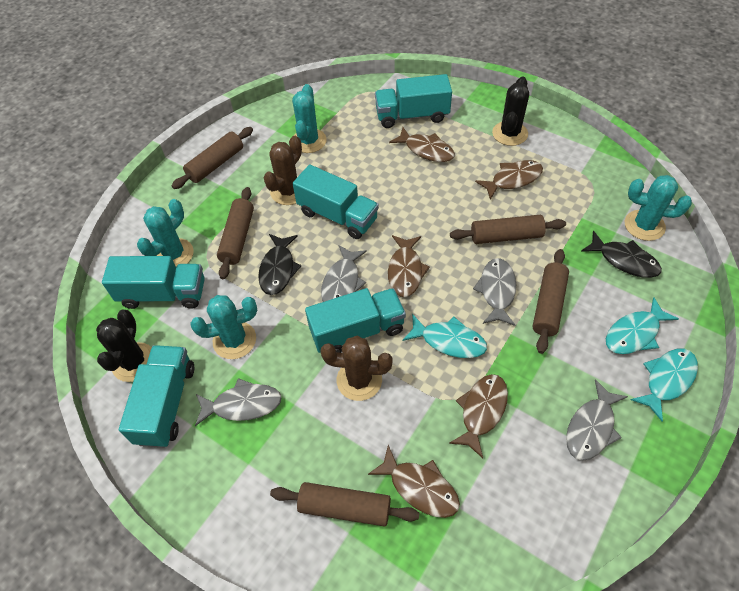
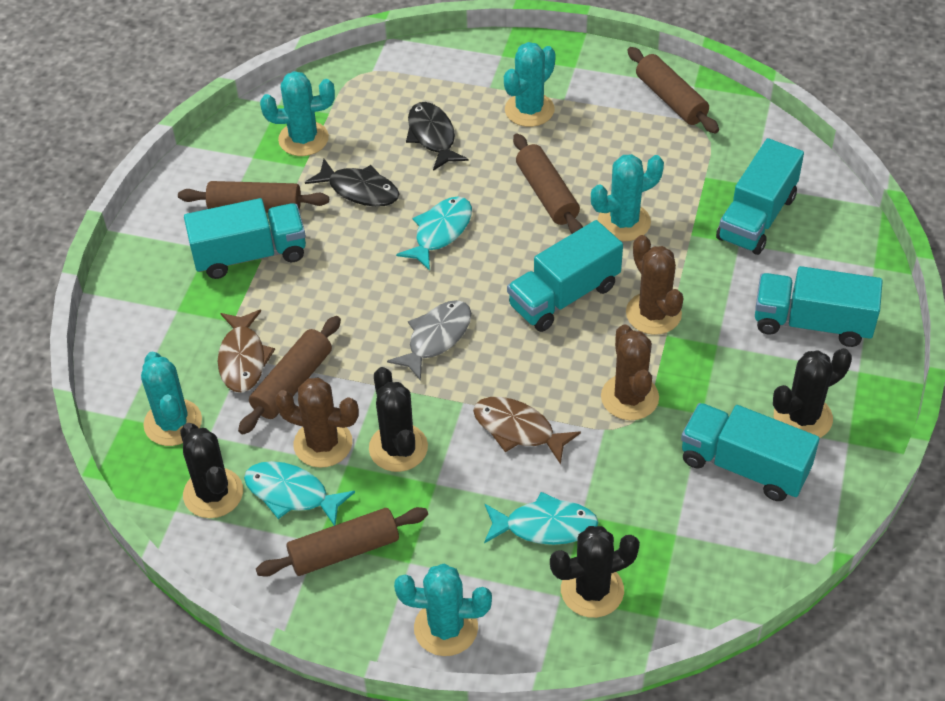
black cactus: 2 -> 4
brown cactus: 2 -> 3
brown fish: 5 -> 2
grey fish: 4 -> 1
turquoise cactus: 4 -> 5

